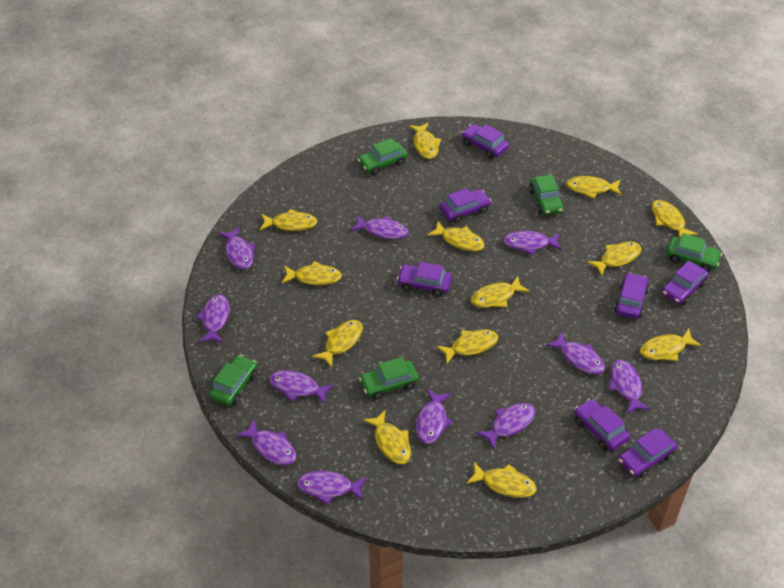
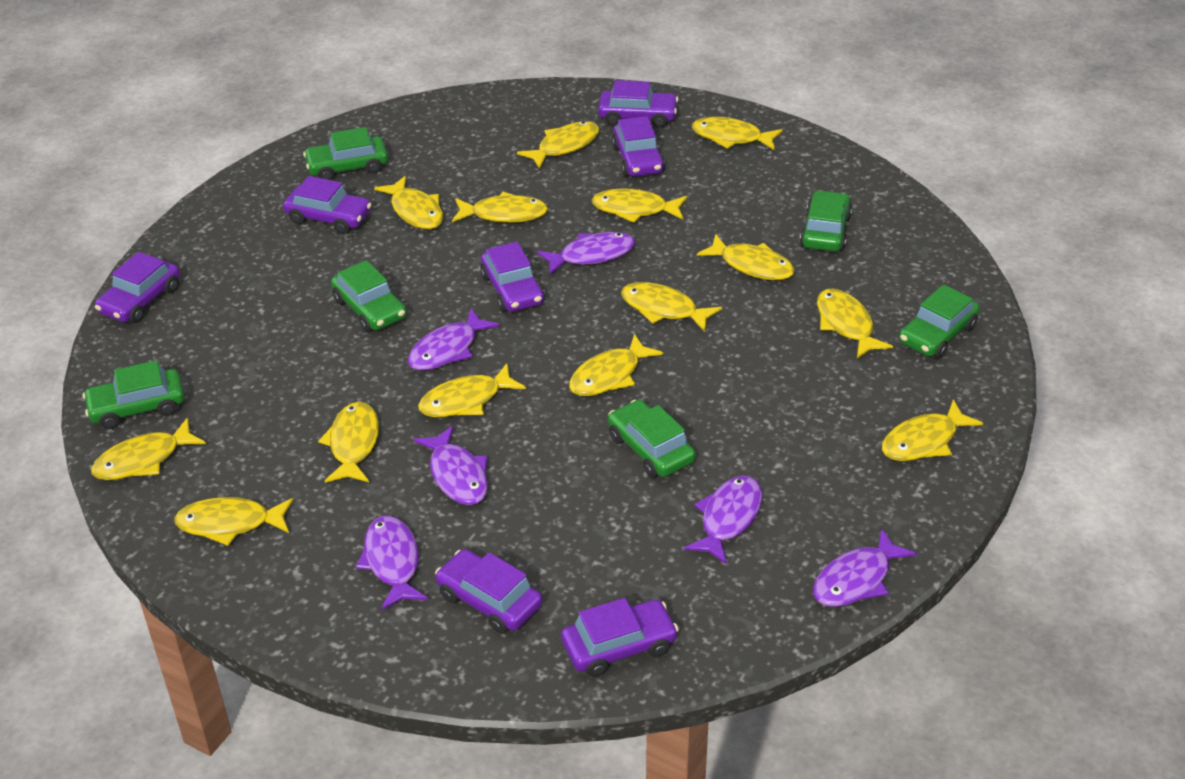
green car: 5 -> 6
purple fish: 11 -> 6
yellow fish: 13 -> 14

